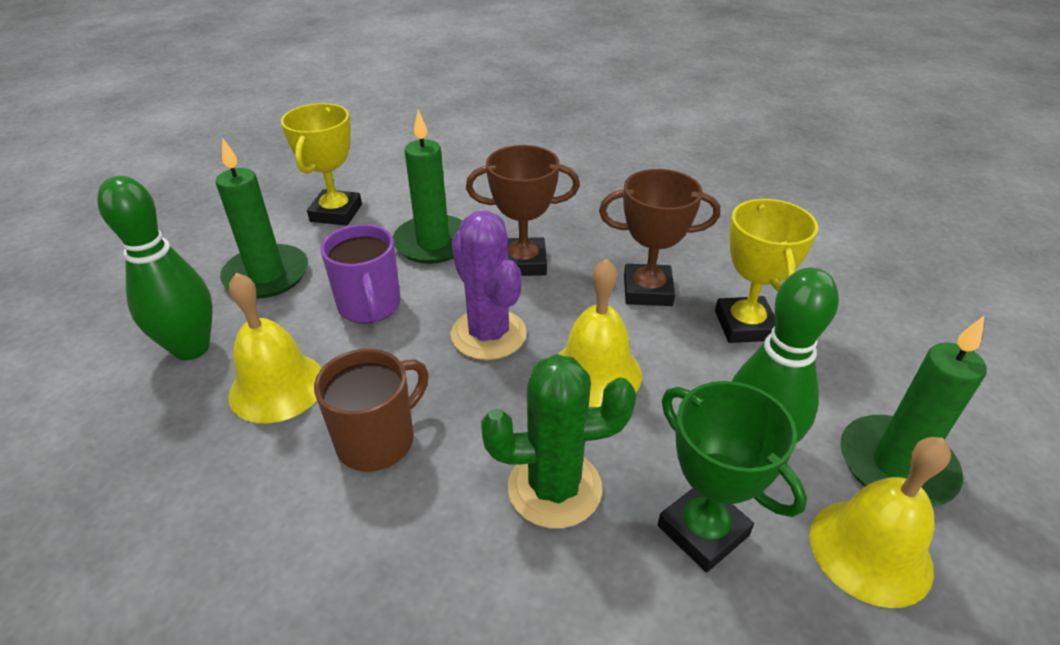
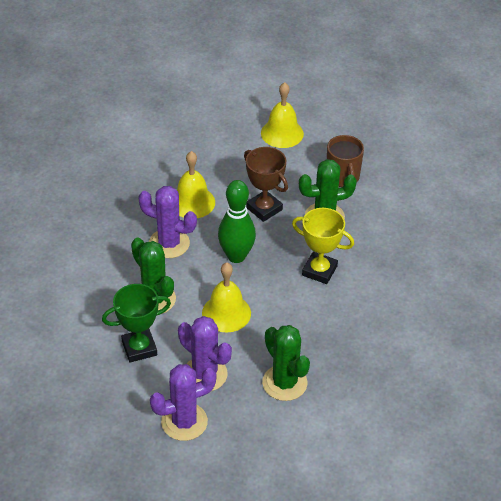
brown trophy: 2 -> 1
green bowling pin: 2 -> 1
green cactus: 1 -> 3
green candle: 3 -> 0
purple cactus: 1 -> 3
purple mug: 1 -> 0
yellow trophy: 2 -> 1

